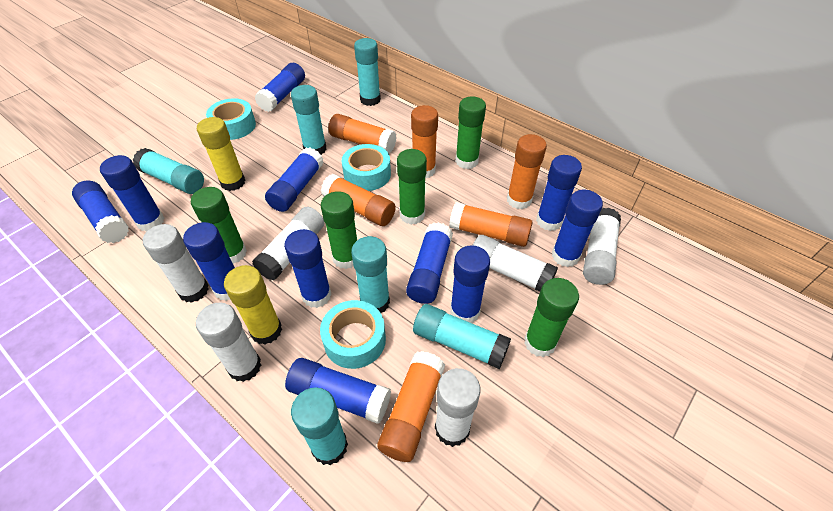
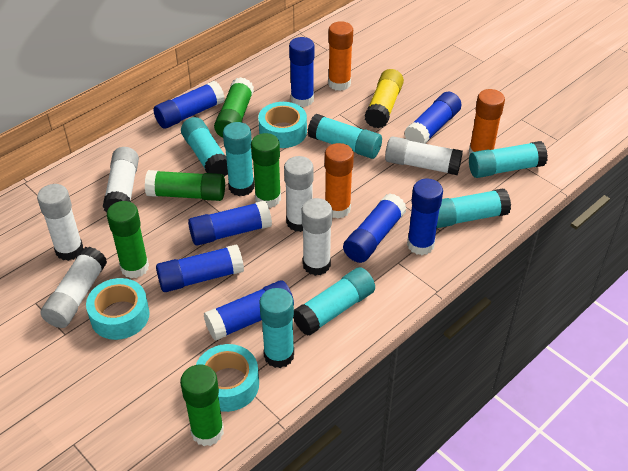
blue glue stick: 11 -> 8
orange glue stick: 6 -> 3
turquoise glue stick: 6 -> 7
yellow glue stick: 2 -> 1

